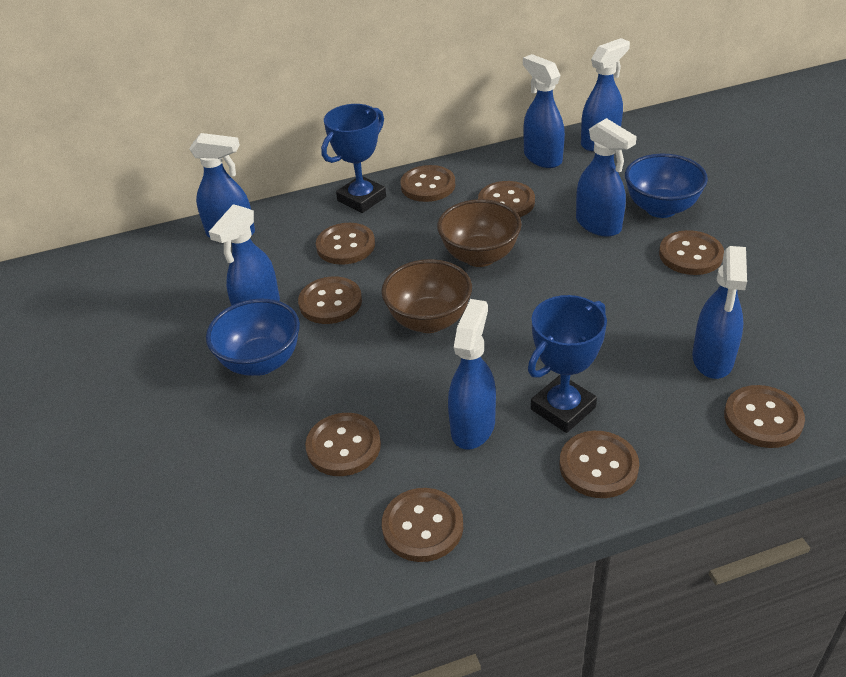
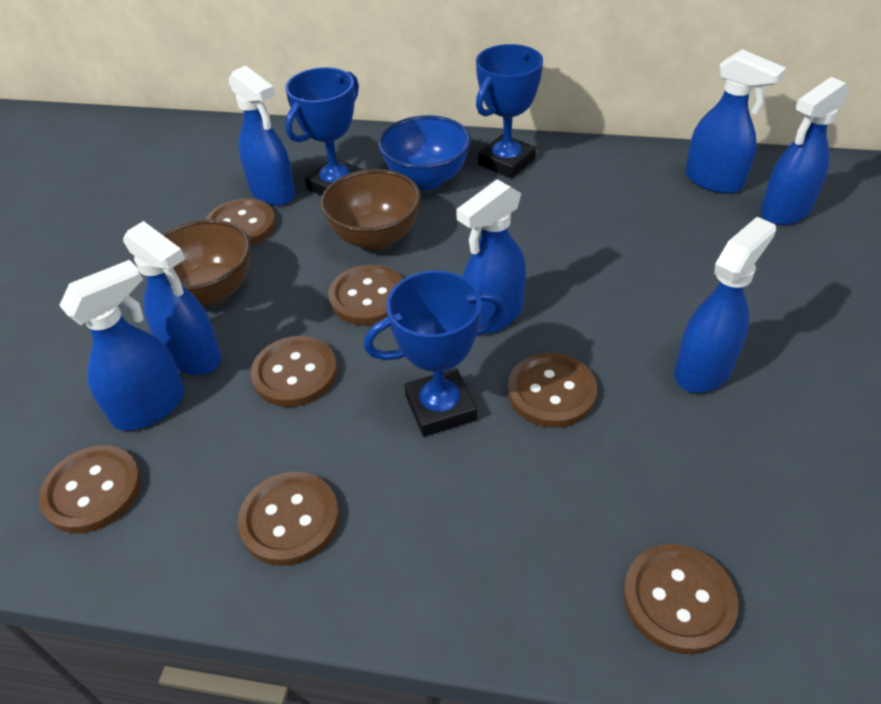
blue bowl: 2 -> 1
blue trophy: 2 -> 3
brown button: 9 -> 7

